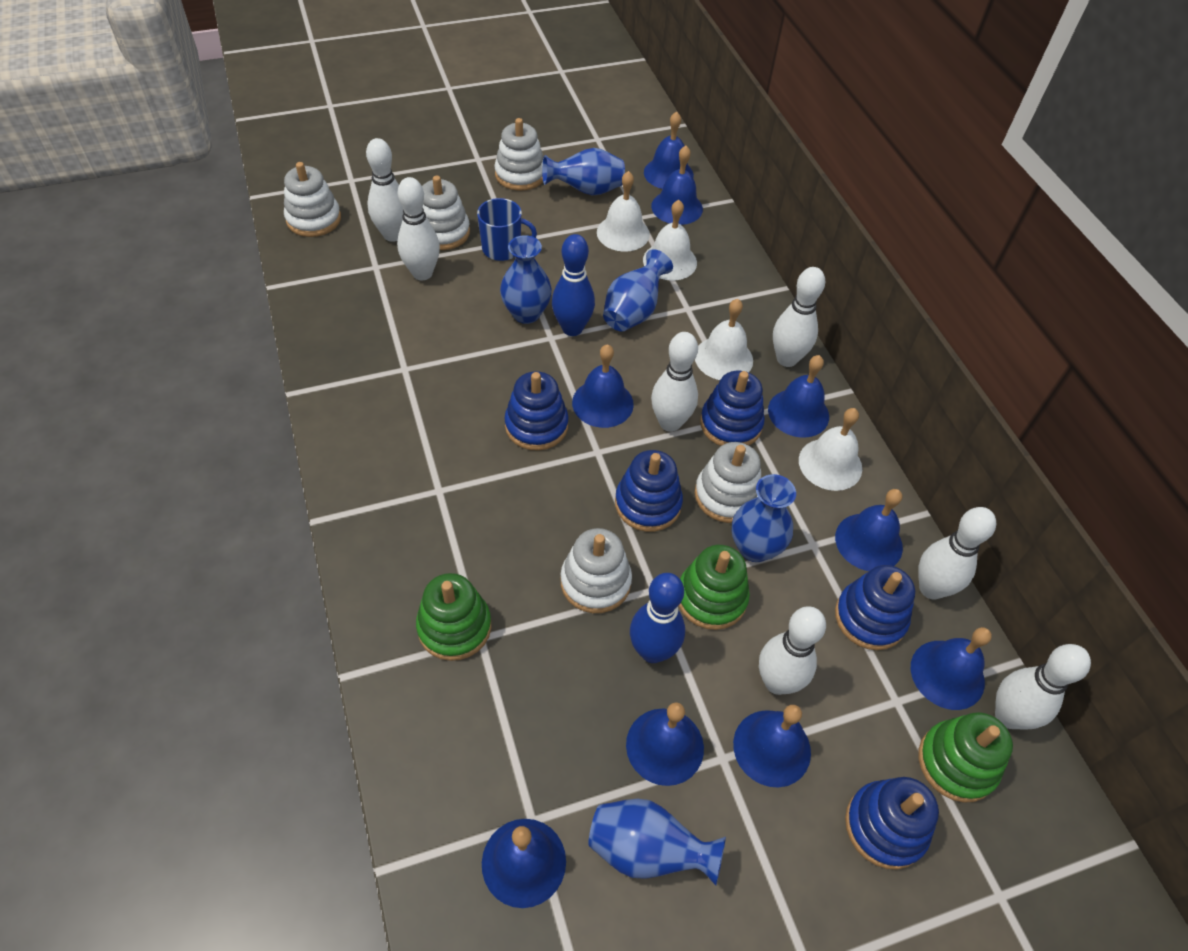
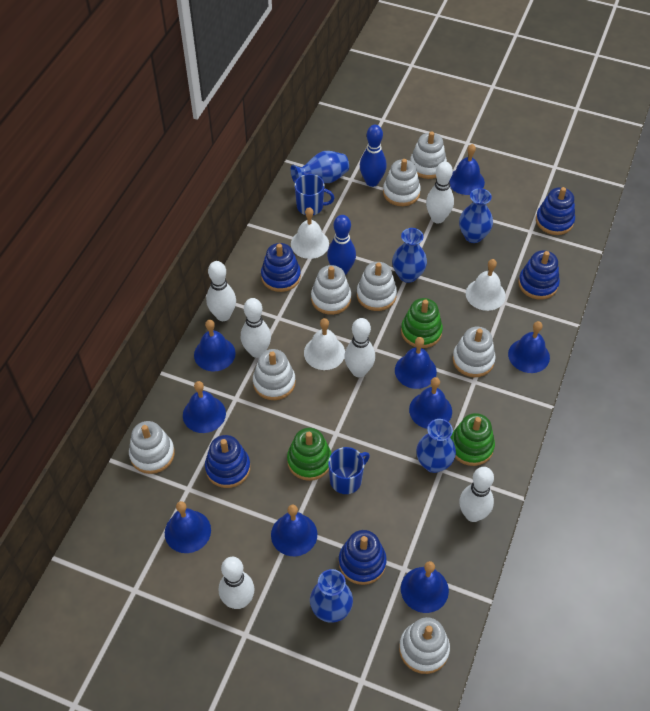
blue mug: 1 -> 2
white bell: 4 -> 3
white bowling pin: 7 -> 6
white stacking toy: 5 -> 8

